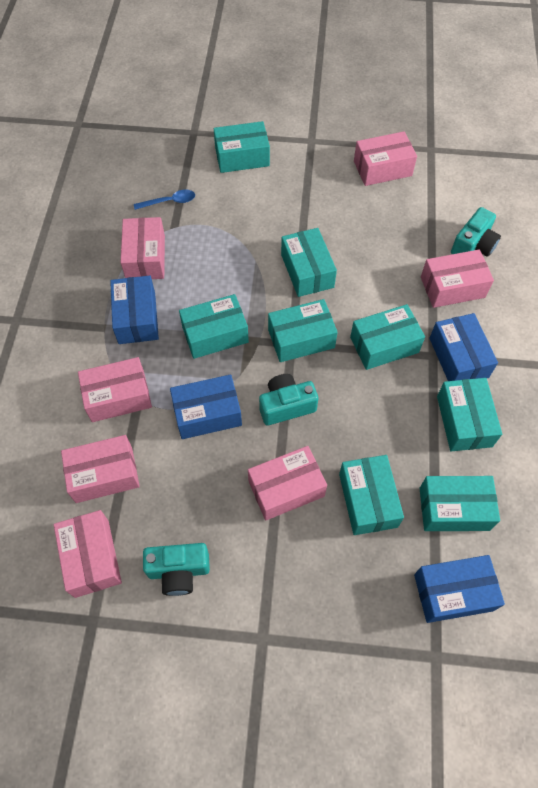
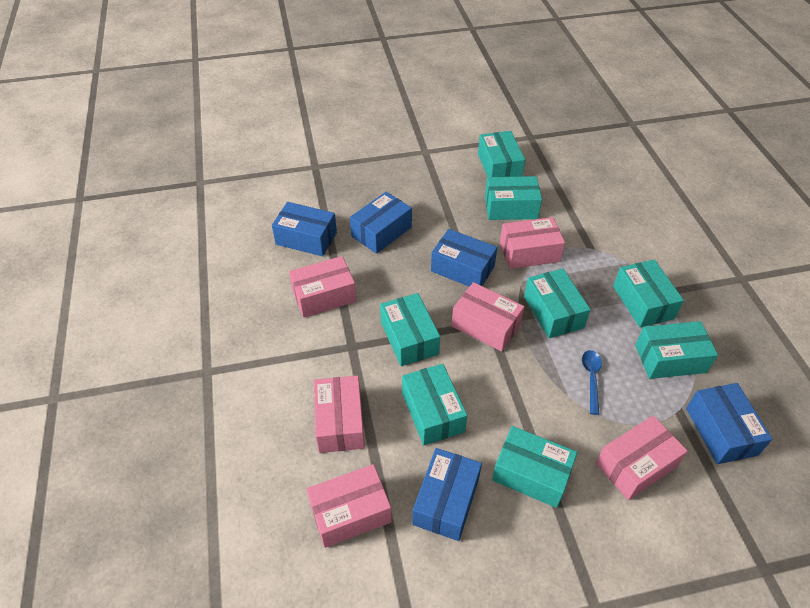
blue box: 4 -> 5
pink box: 7 -> 6
turquoise camera: 3 -> 0

